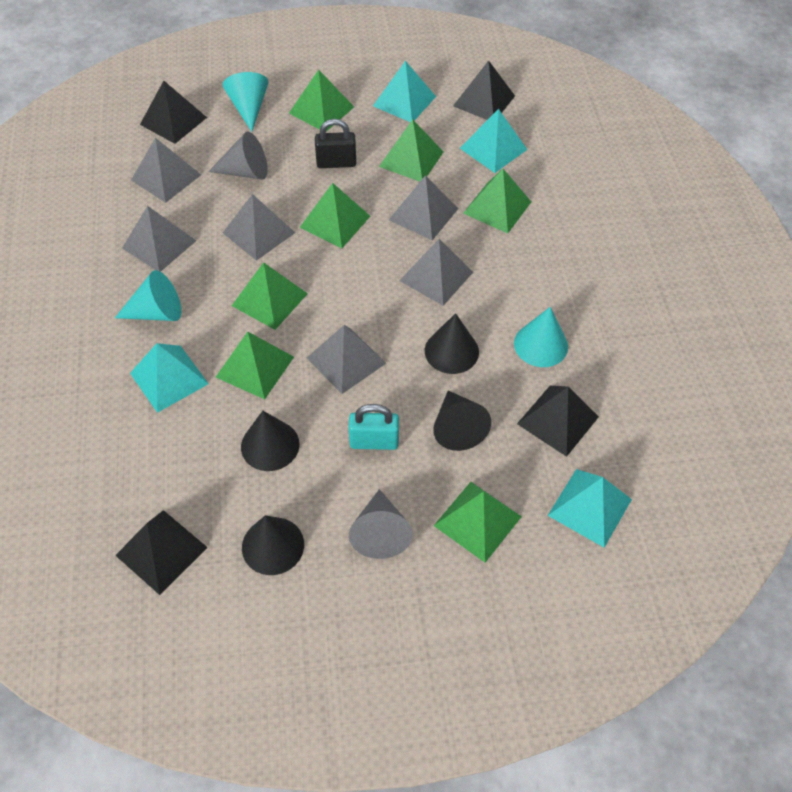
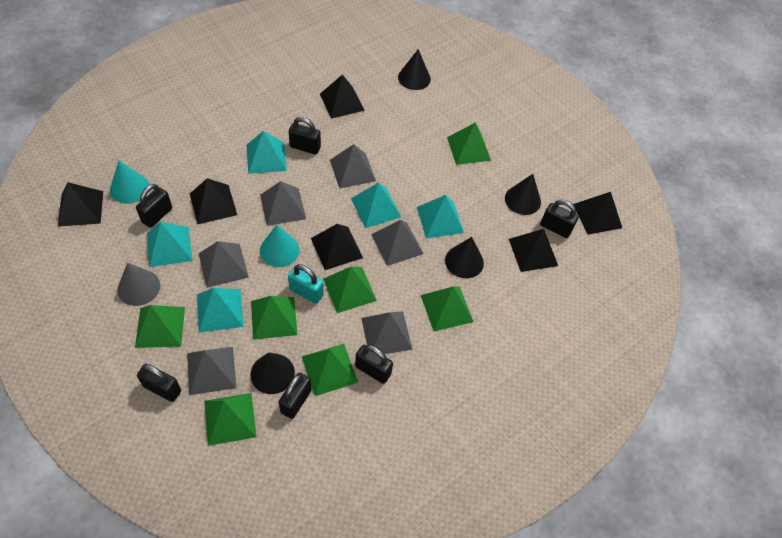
black padlock: 1 -> 6
black pyramid: 4 -> 6
grey cone: 2 -> 1
turquoise cone: 3 -> 2
turquoise pyramid: 4 -> 5

